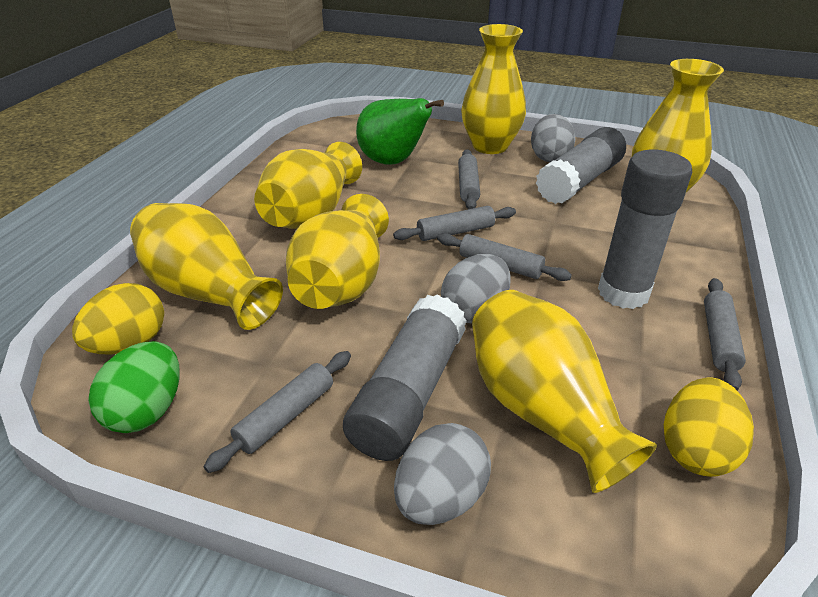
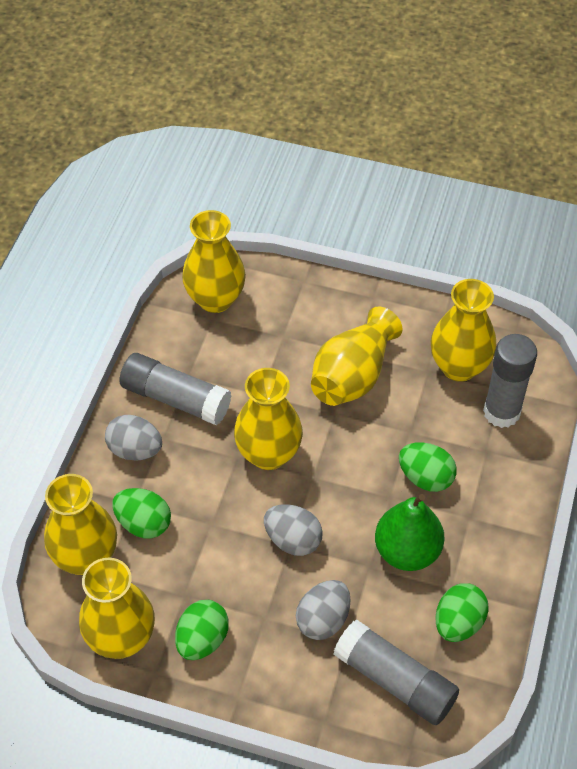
green egg: 1 -> 4
grey rolling pin: 5 -> 0
yellow egg: 2 -> 0

